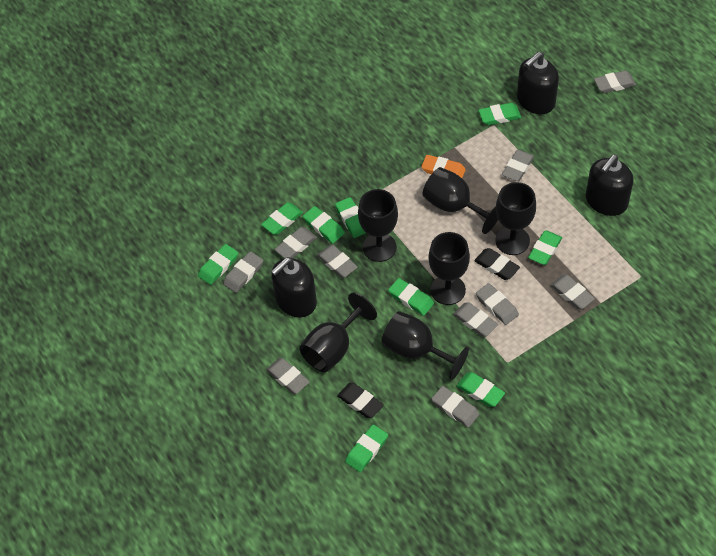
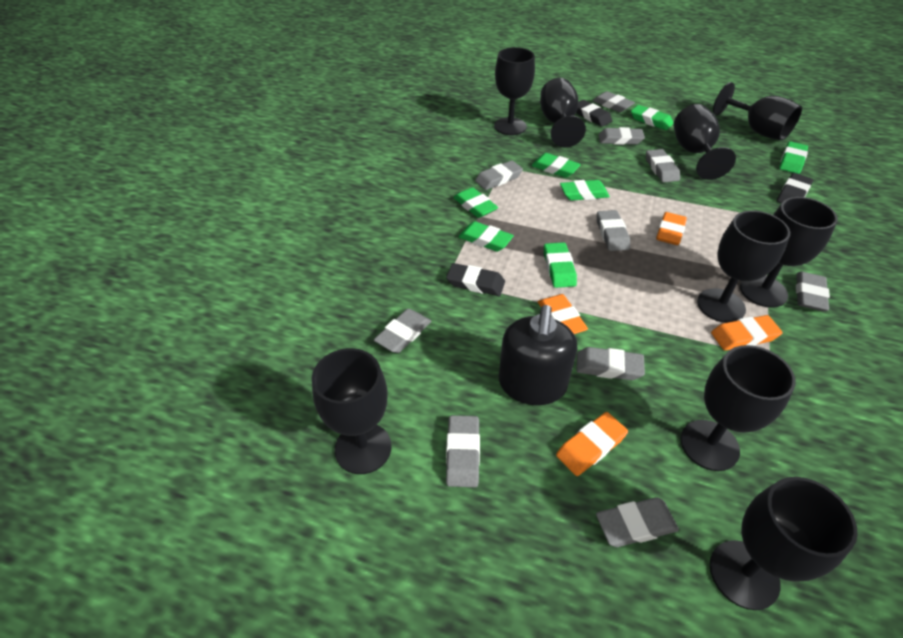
black eraser: 2 -> 3
black goblet: 6 -> 9
black soap dispenser: 3 -> 1
green eraser: 9 -> 7
orange eraser: 1 -> 4

